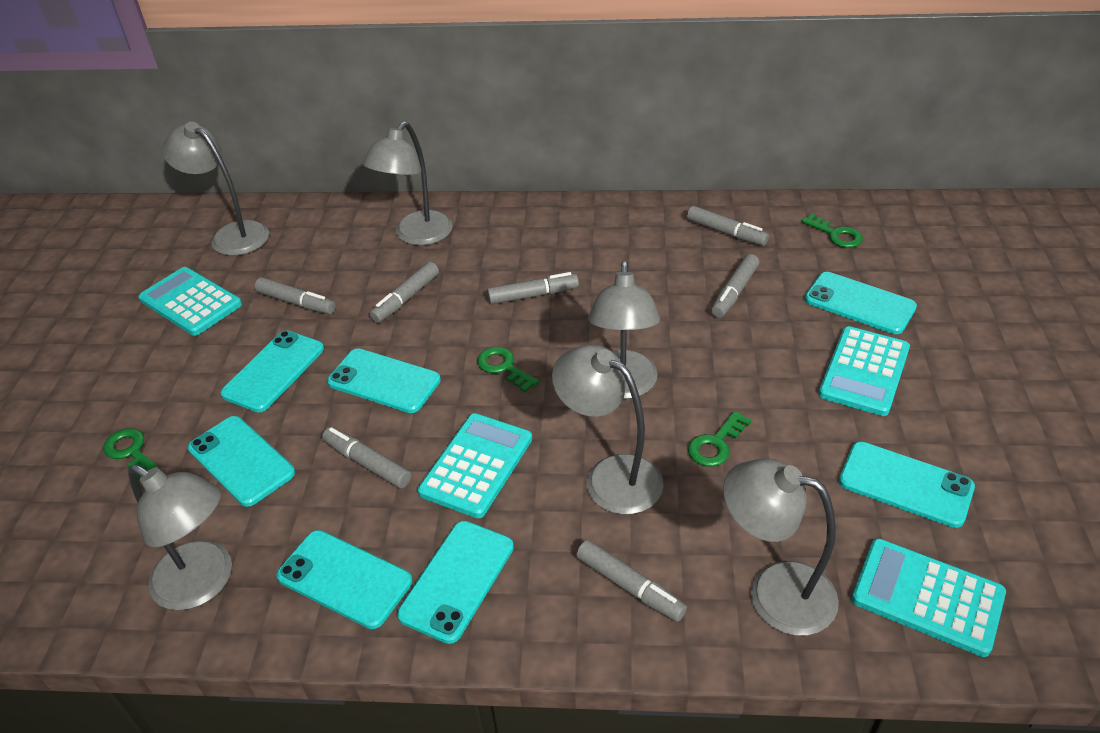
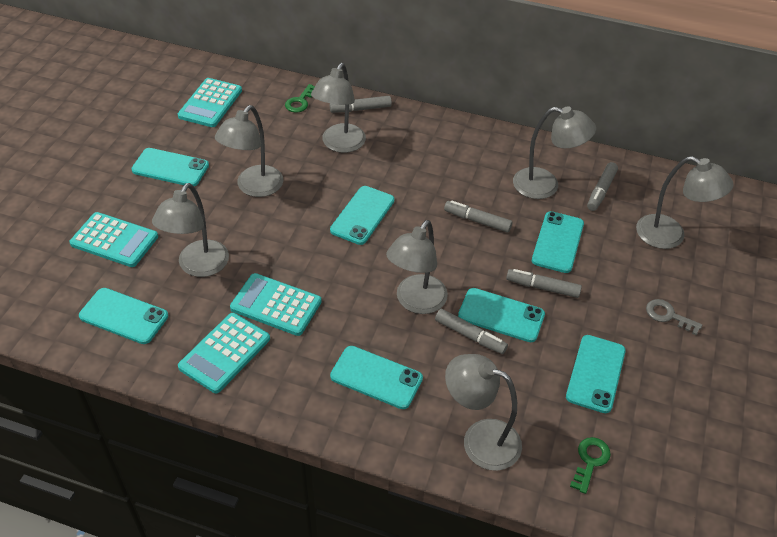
green key: 4 -> 2
grey key: 0 -> 1
grey lamp: 6 -> 7
grey marker: 7 -> 5

